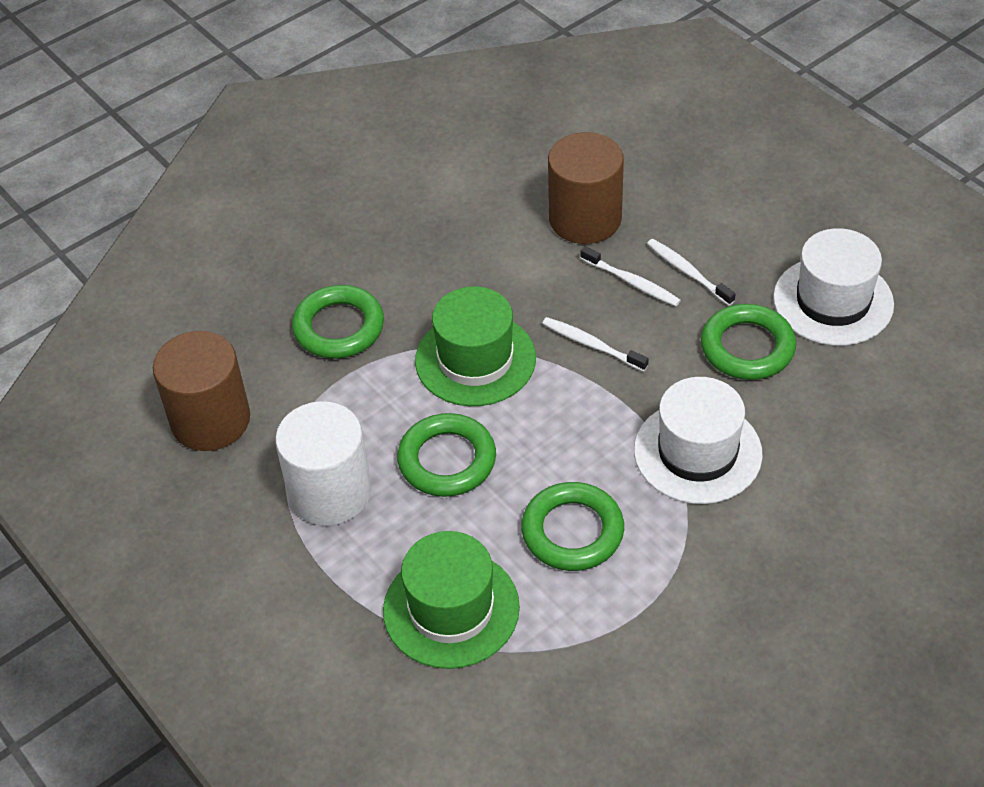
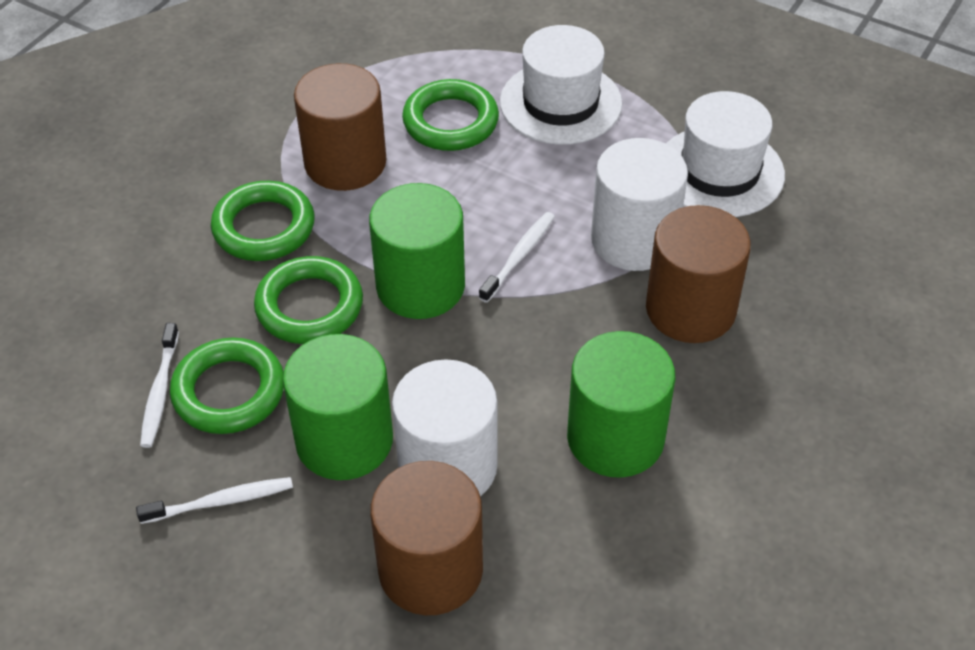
brown cylinder: 2 -> 3
green cylinder: 0 -> 3
green hat: 2 -> 0
white cylinder: 1 -> 2

